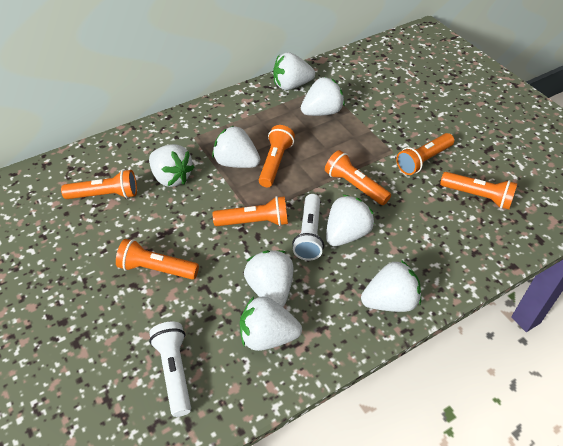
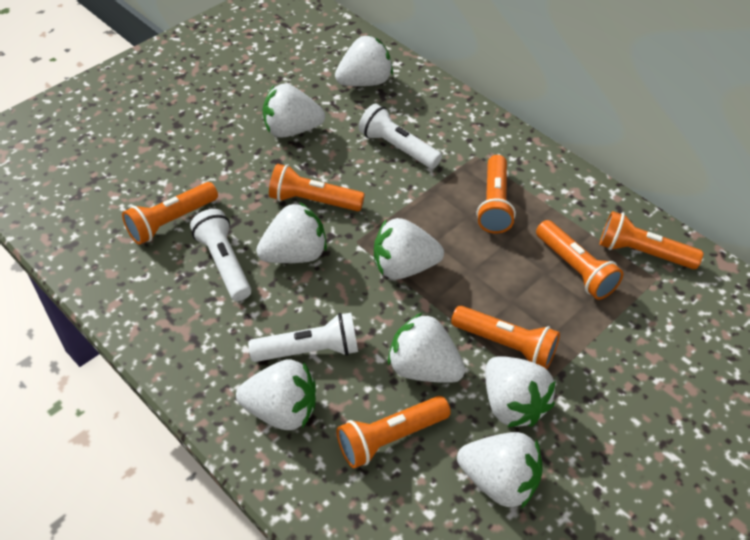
white flashlight: 2 -> 3

